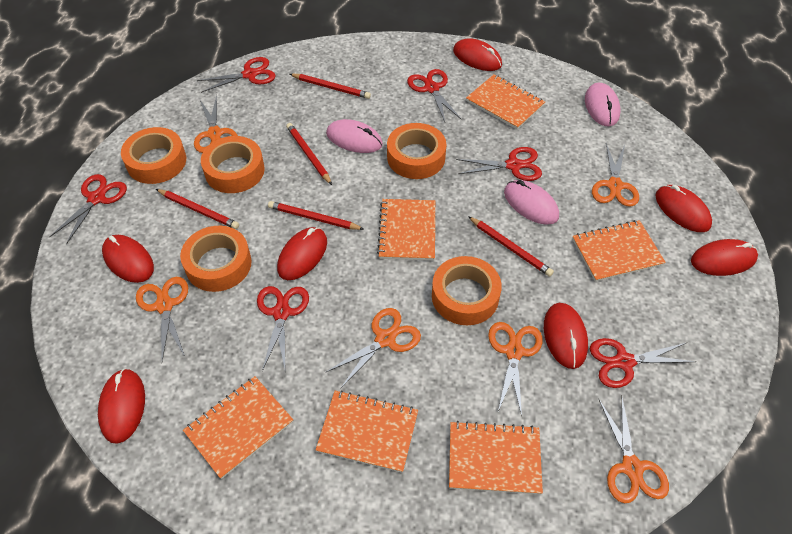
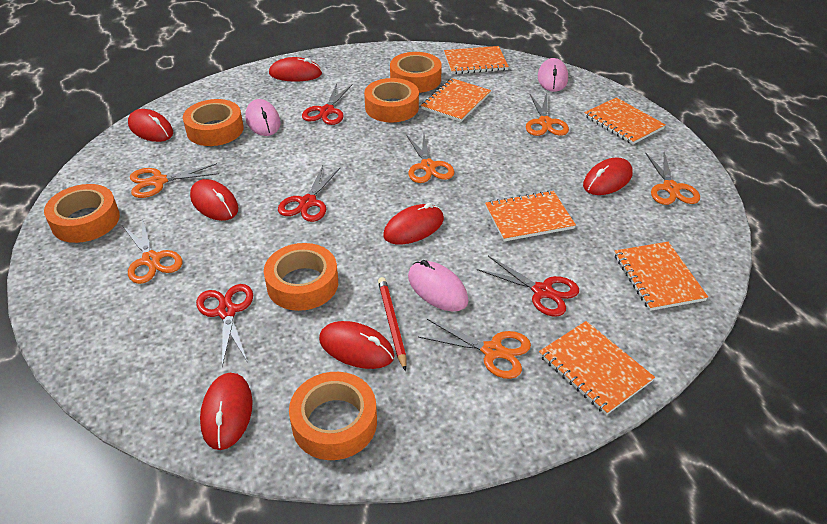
orange tape: 5 -> 6
red pencil: 5 -> 1
red scissors: 6 -> 4

